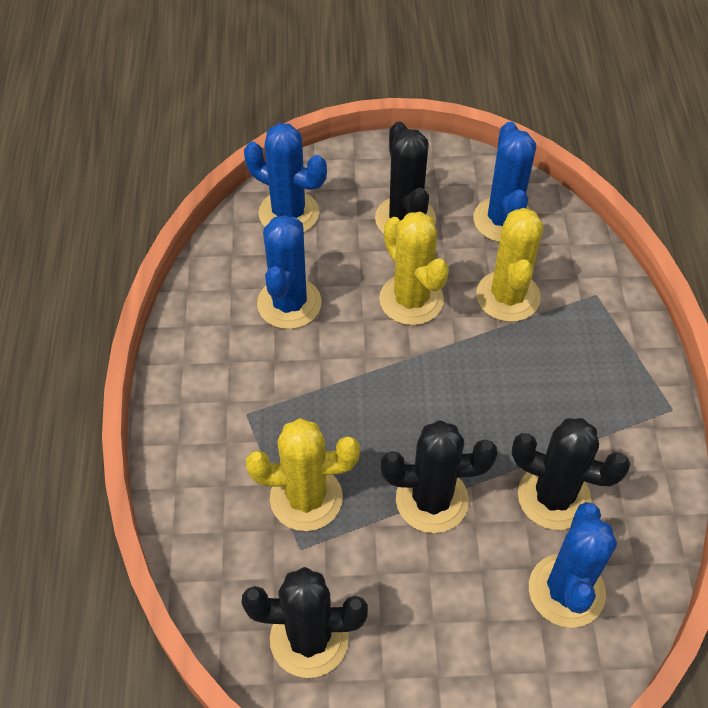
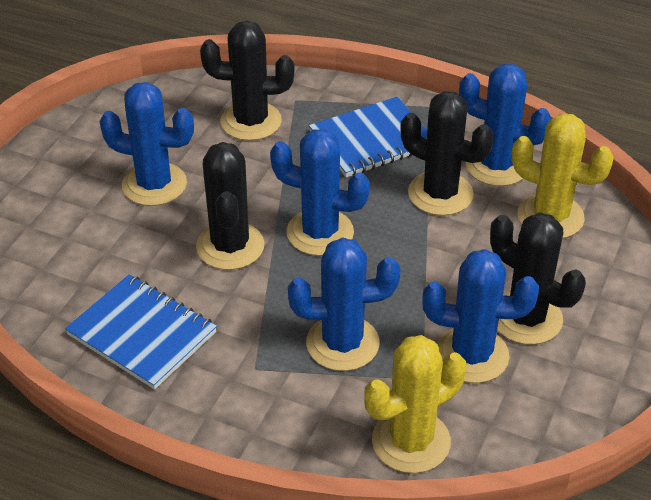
blue cactus: 4 -> 5
blue notebook: 0 -> 2
yellow cactus: 3 -> 2

